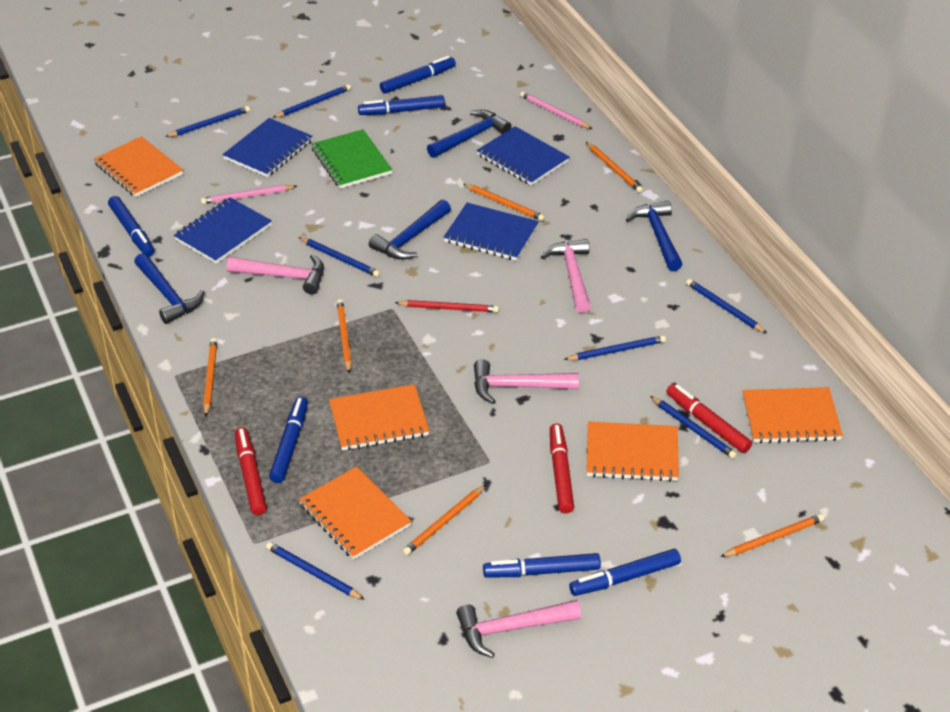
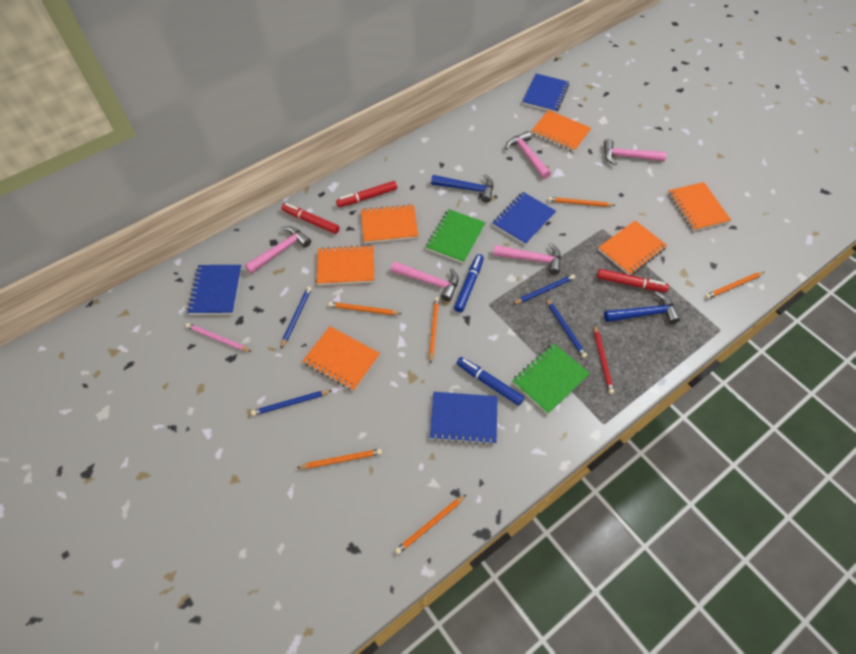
blue hammer: 4 -> 2
blue marker: 6 -> 2
blue pencil: 7 -> 4
green notebook: 1 -> 2
orange notebook: 5 -> 6
pink hammer: 4 -> 5
pink pencil: 2 -> 1

